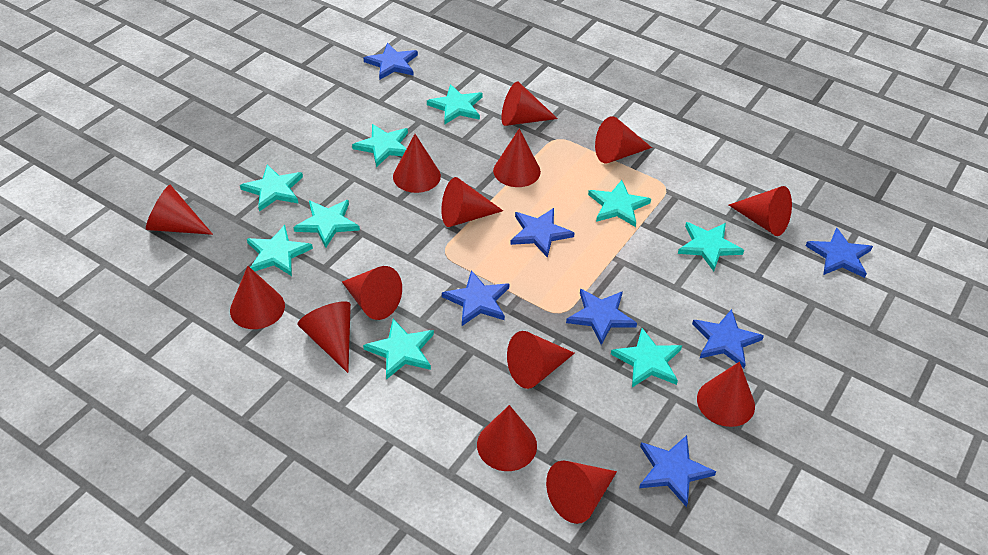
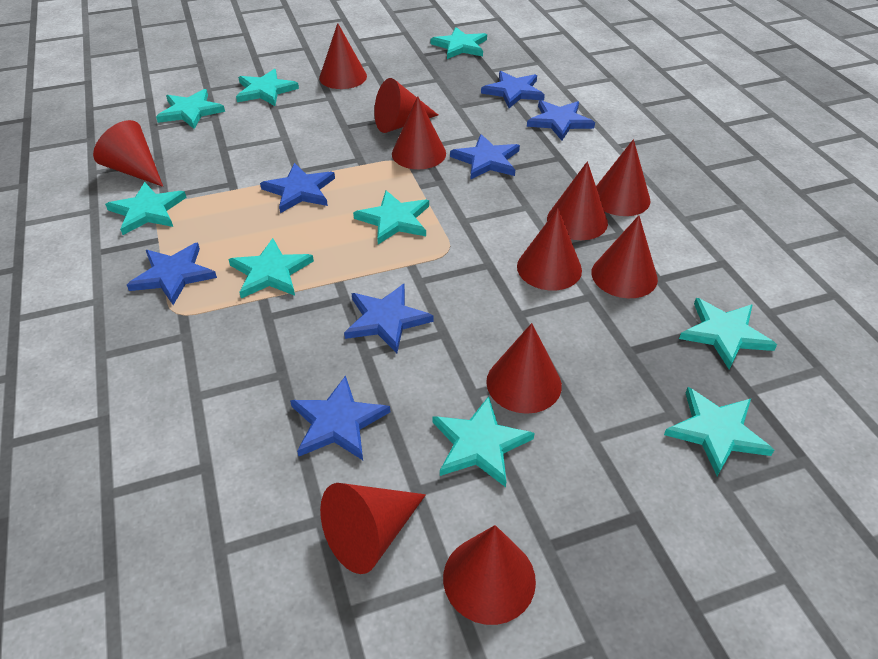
red cone: 14 -> 11

